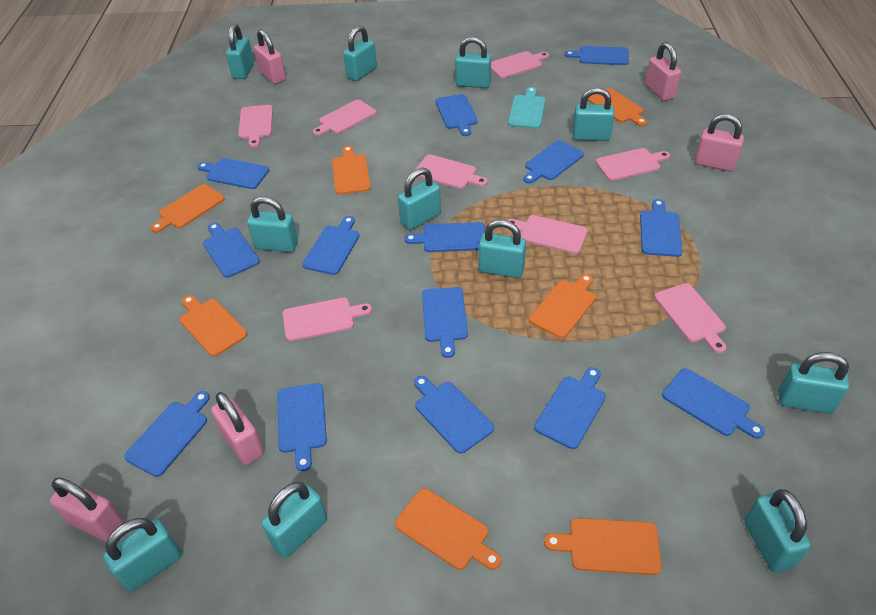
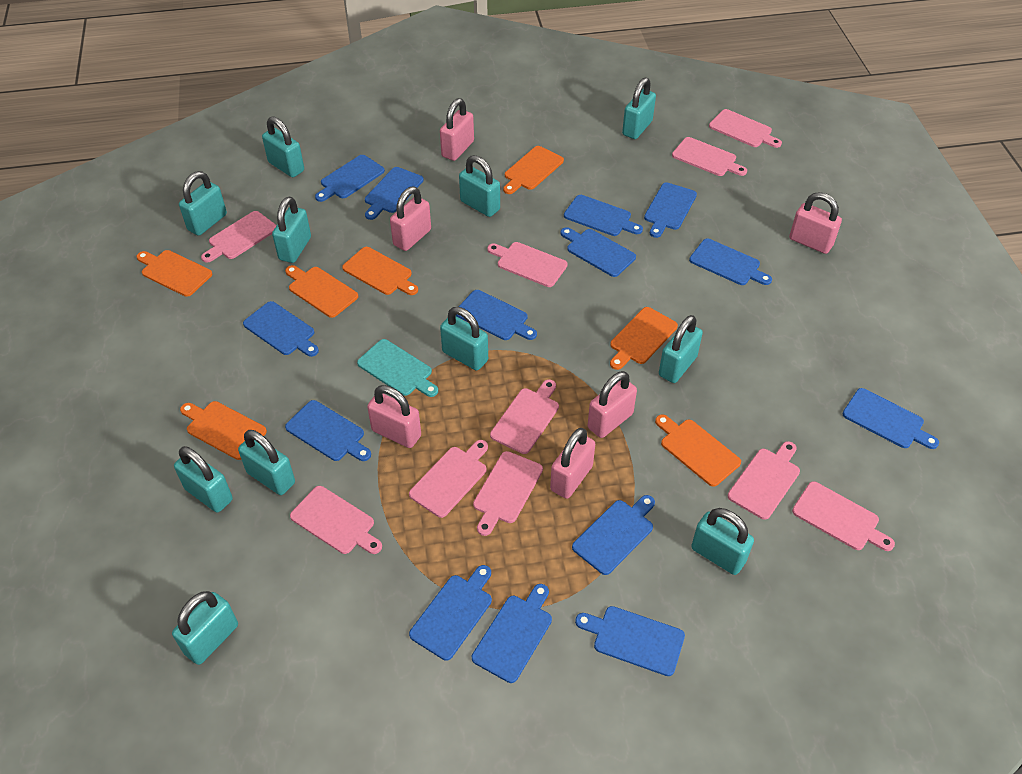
pink cutting board: 8 -> 10
pink padlock: 5 -> 6

